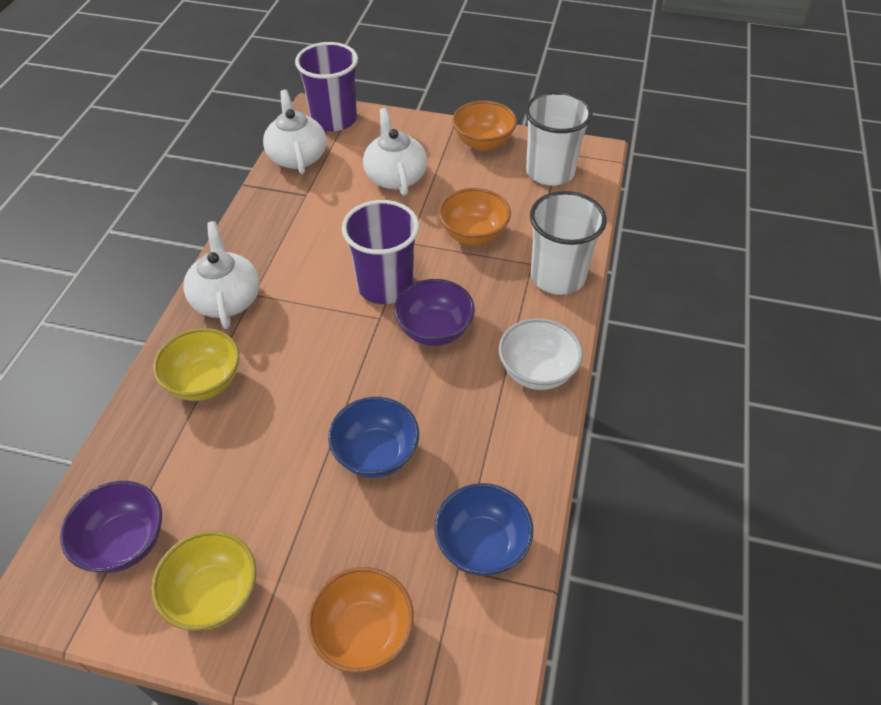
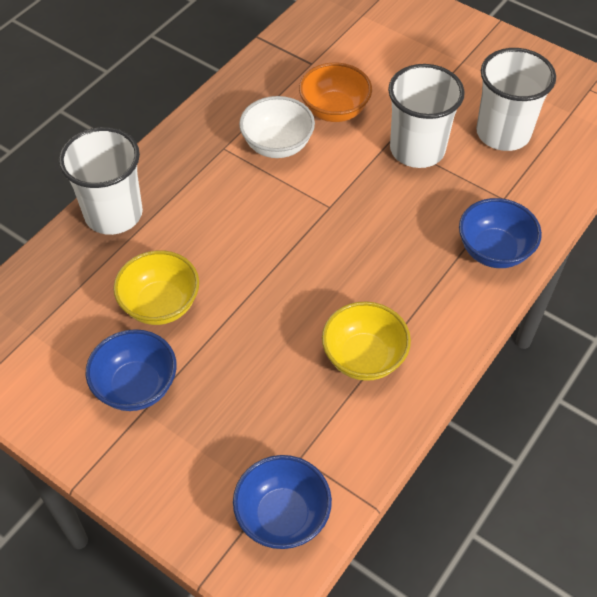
blue bowl: 2 -> 3
orange bowl: 3 -> 1
purple bowl: 2 -> 0
purple cup: 2 -> 0
white cup: 2 -> 3
white teapot: 3 -> 0

